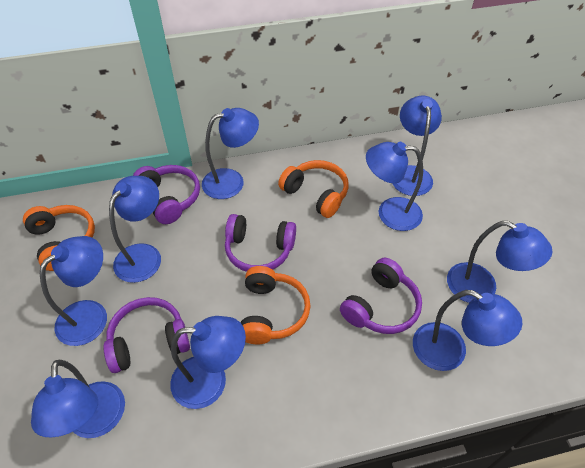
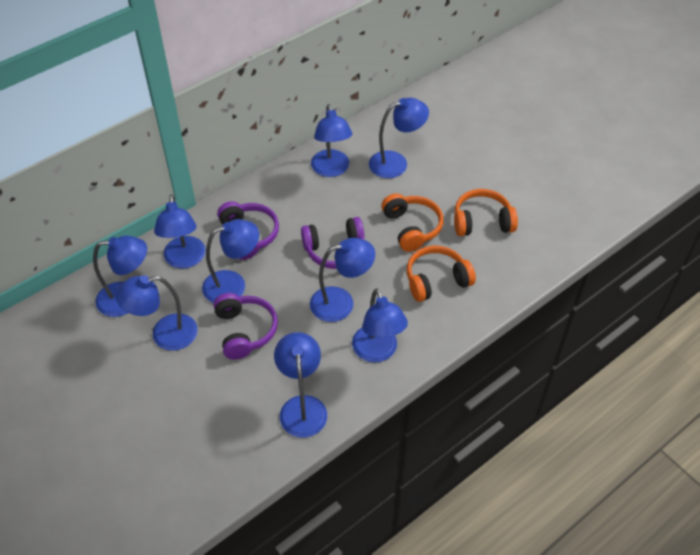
purple headphones: 4 -> 3

